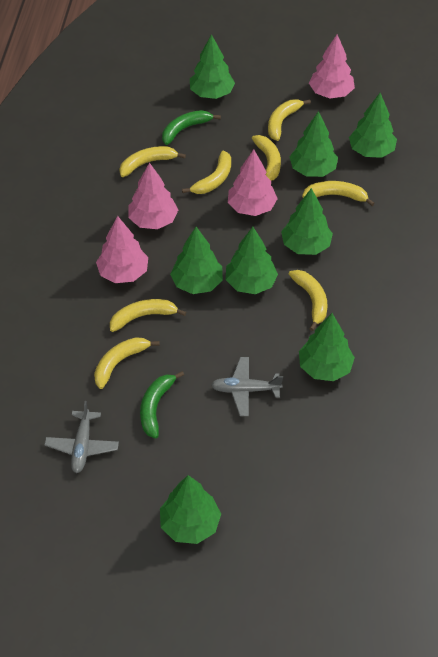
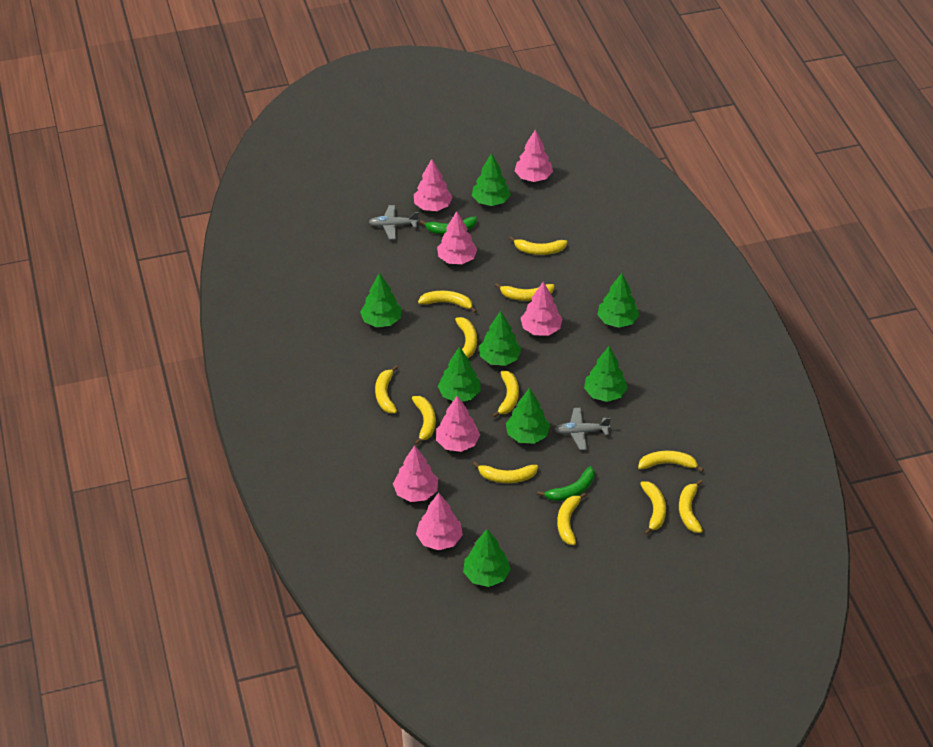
pink tree: 4 -> 7
yellow banana: 8 -> 12

